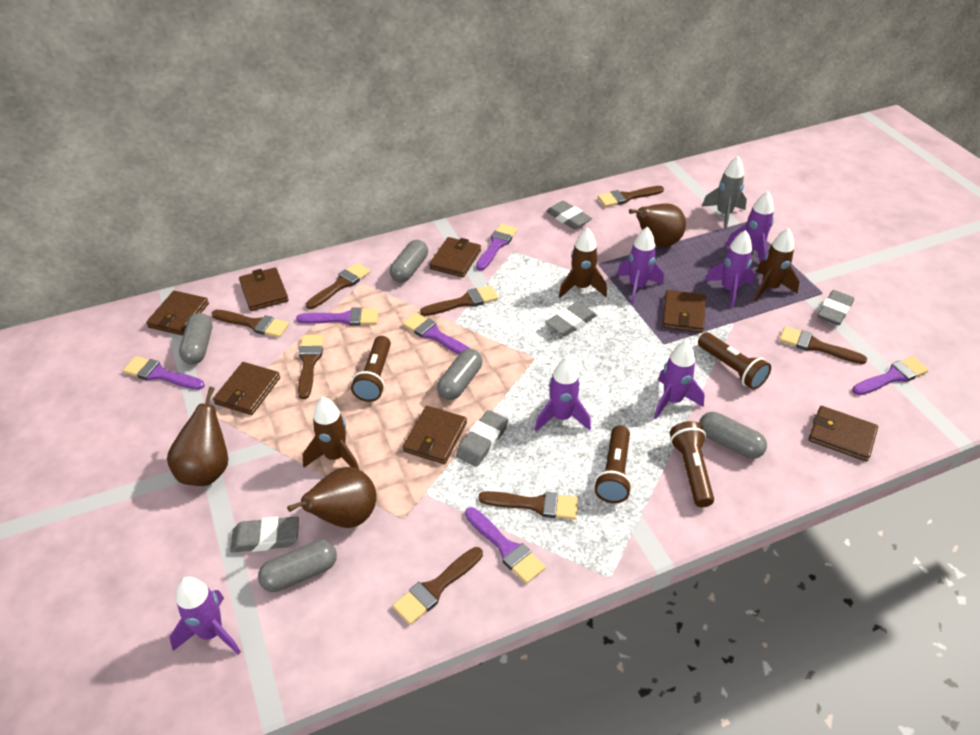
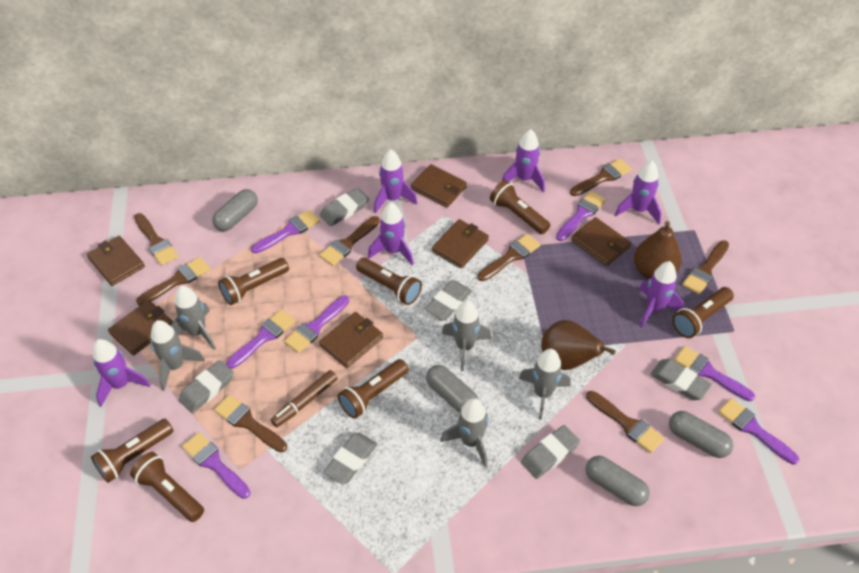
brown flashlight: 4 -> 7
brown marker: 0 -> 1
brown pear: 3 -> 2
brown rocket: 3 -> 0
brown wallet: 7 -> 6
grey capsule: 5 -> 4
grey eraser: 5 -> 6
grey rocket: 1 -> 5
purple brush: 6 -> 7

